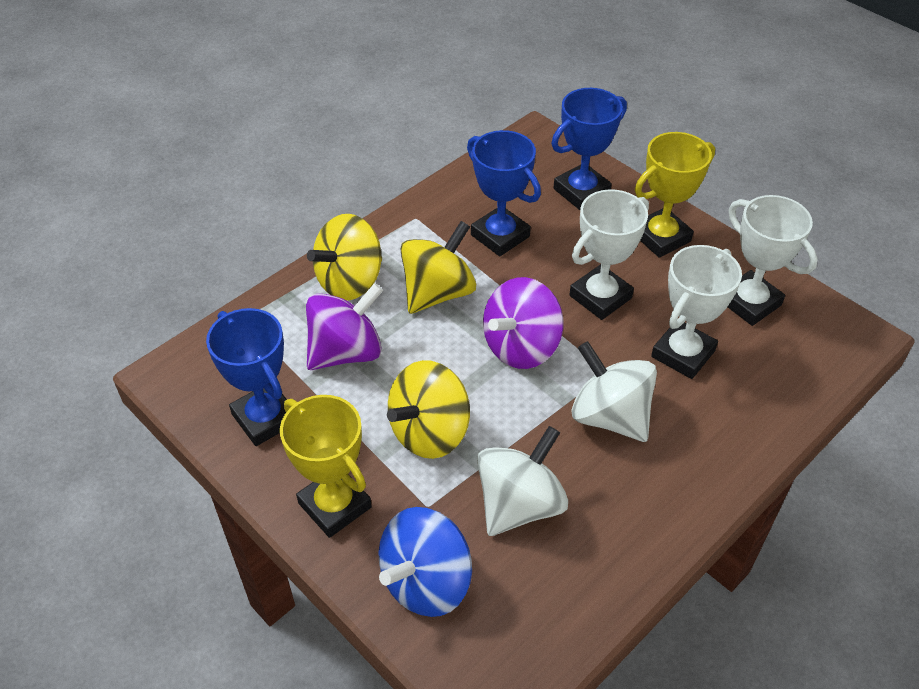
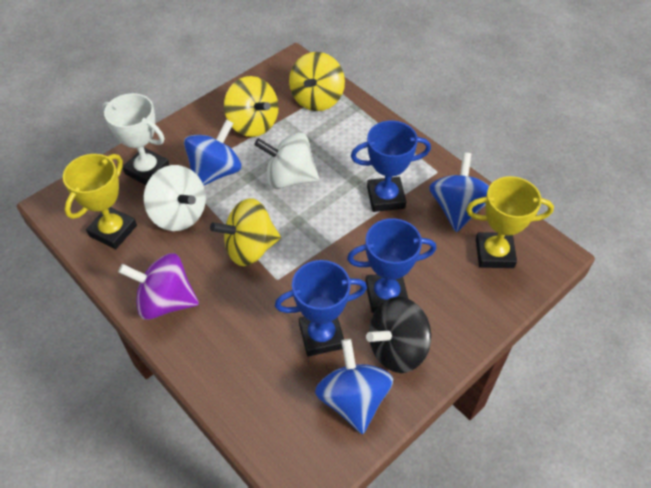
black spinning top: 0 -> 1
blue spinning top: 1 -> 3
purple spinning top: 2 -> 1
white trophy: 3 -> 1

